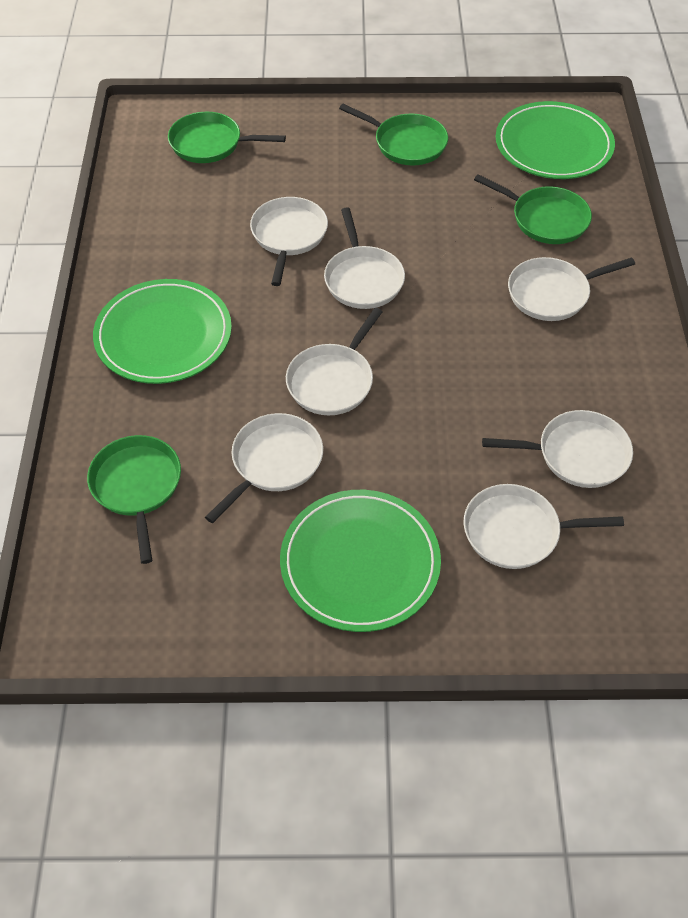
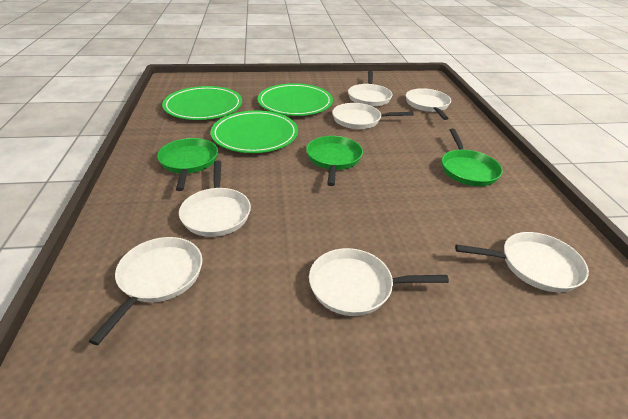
green pan: 4 -> 3

